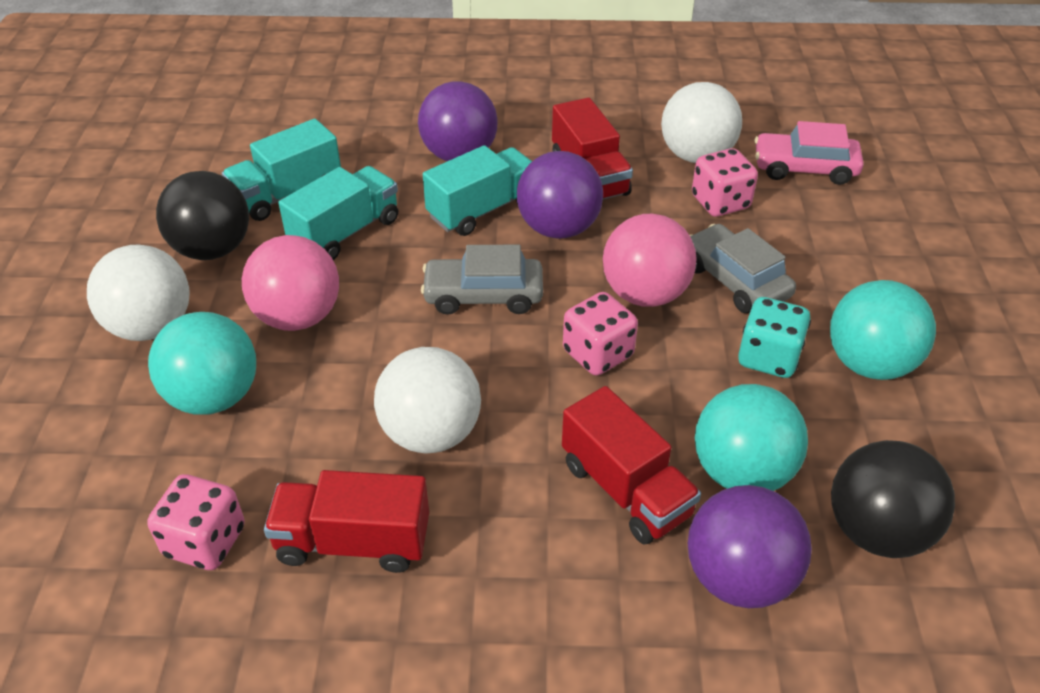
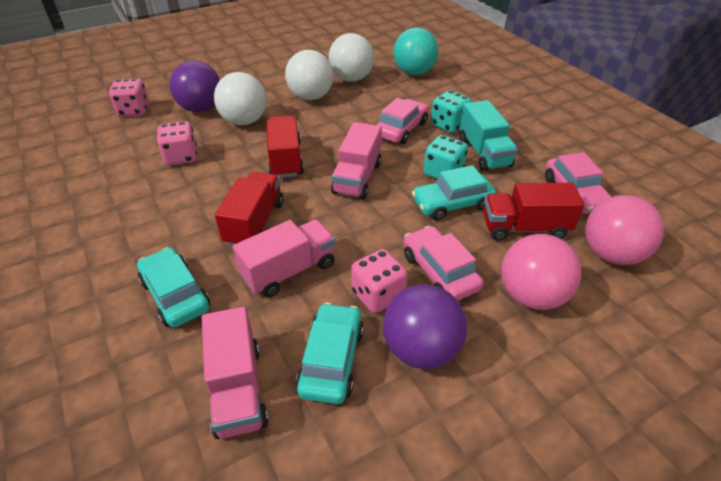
black ball: 2 -> 0
grey car: 2 -> 0
pink car: 1 -> 3
pink truck: 0 -> 3
purple ball: 3 -> 2
turquoise ball: 3 -> 1
turquoise car: 0 -> 3
turquoise dice: 1 -> 2
turquoise truck: 3 -> 1

